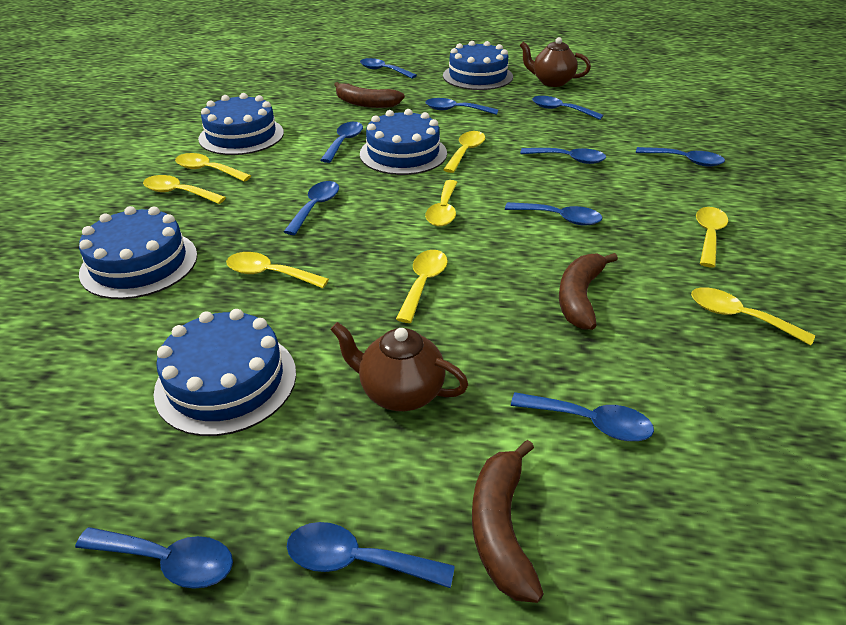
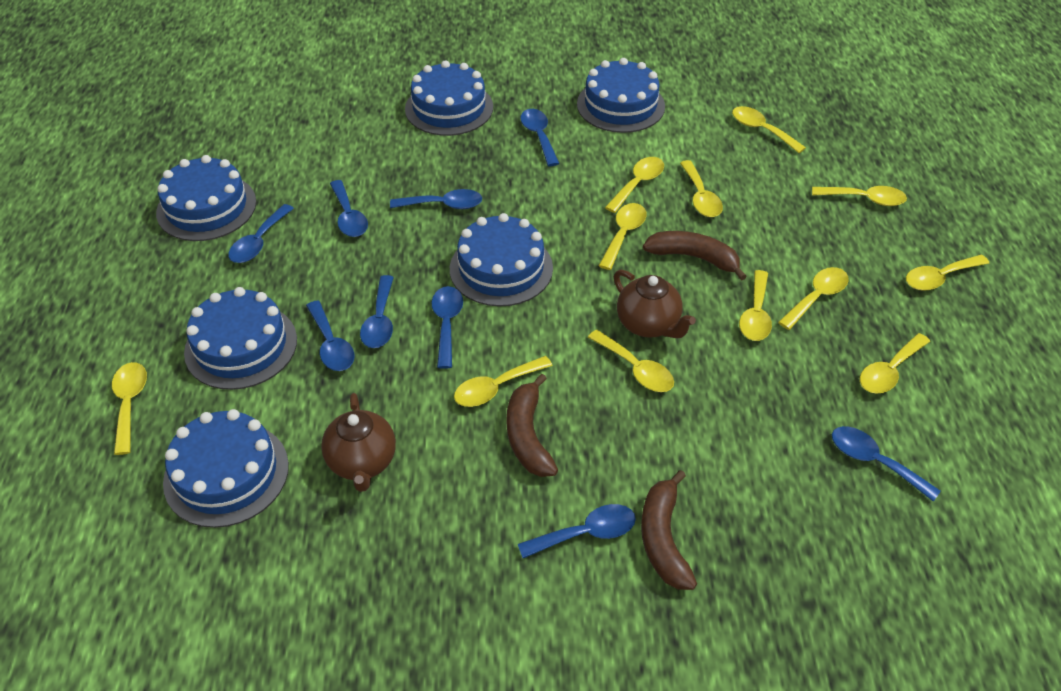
blue cake: 5 -> 6
blue spoon: 11 -> 9
yellow spoon: 8 -> 12

